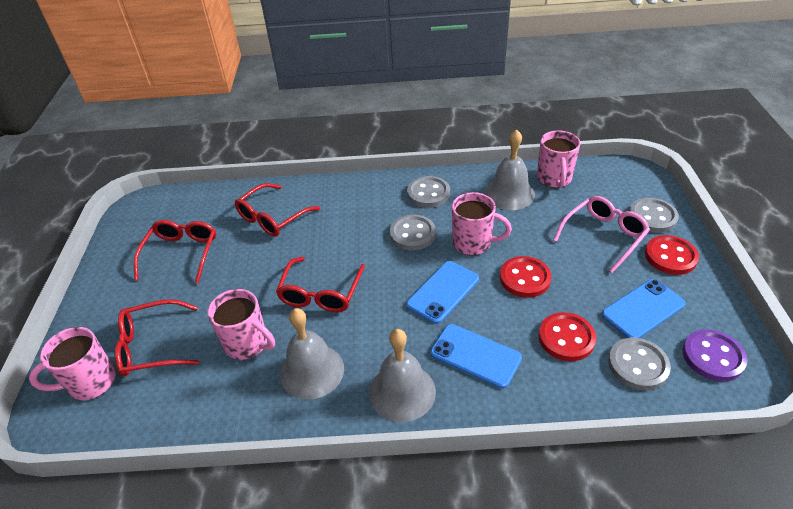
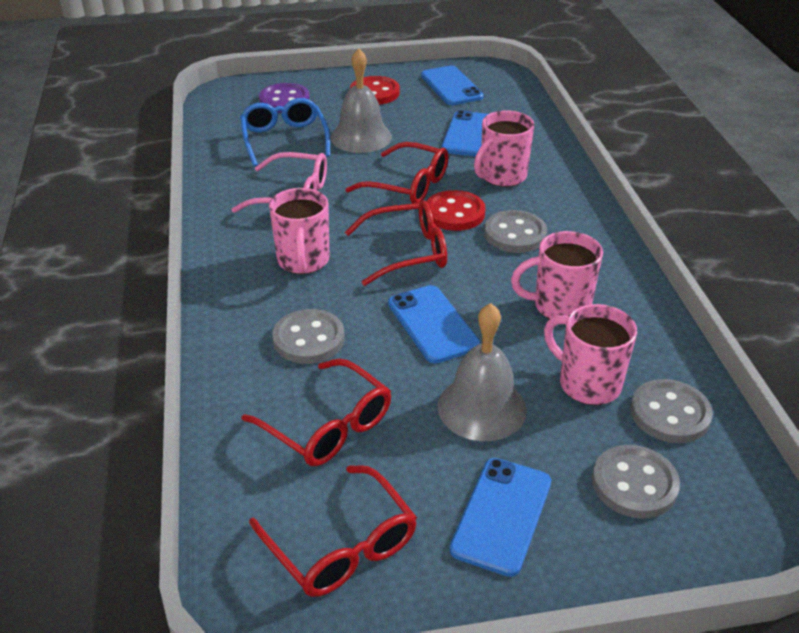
blue glasses: 0 -> 1
blue phone: 3 -> 4
grey bell: 3 -> 2
red button: 3 -> 2

